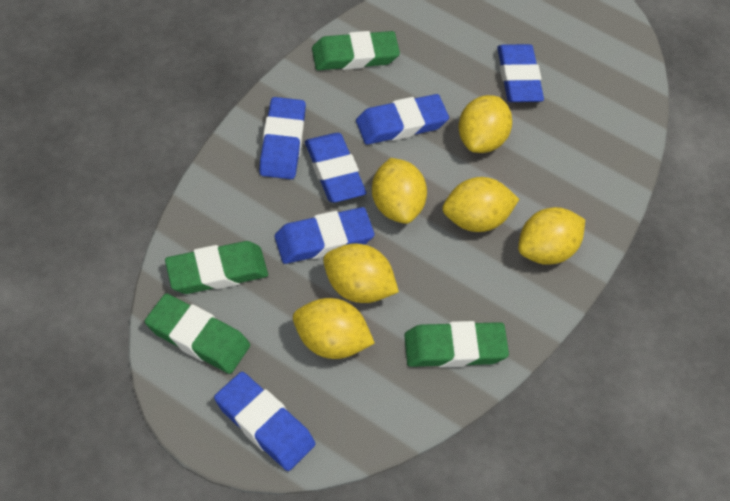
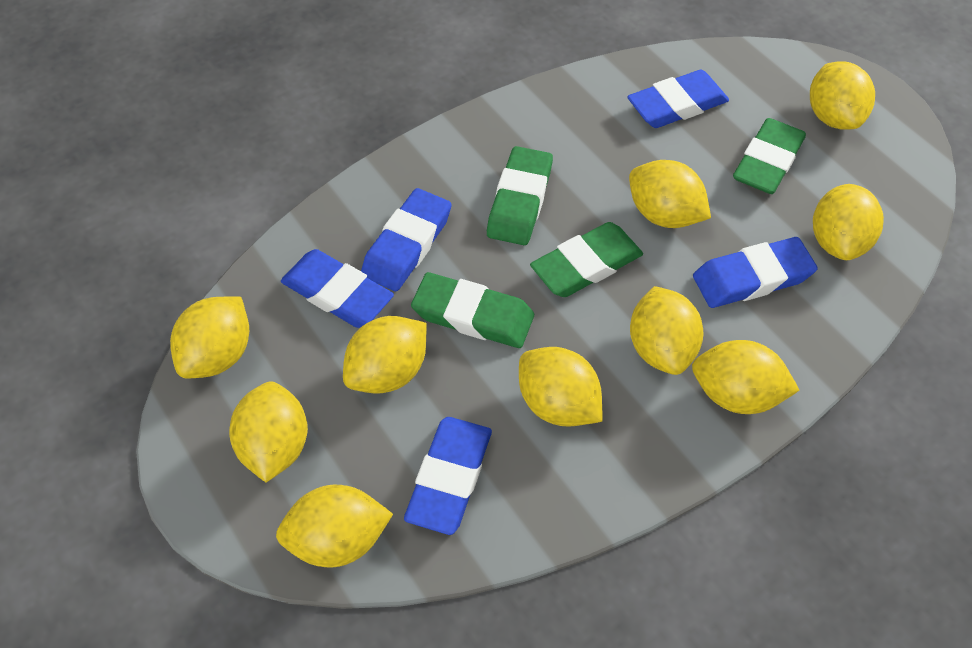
blue eraser: 6 -> 5
yellow lemon: 6 -> 10

